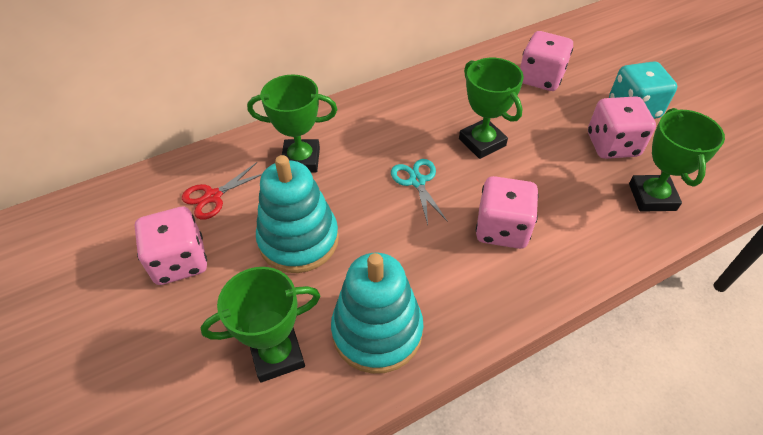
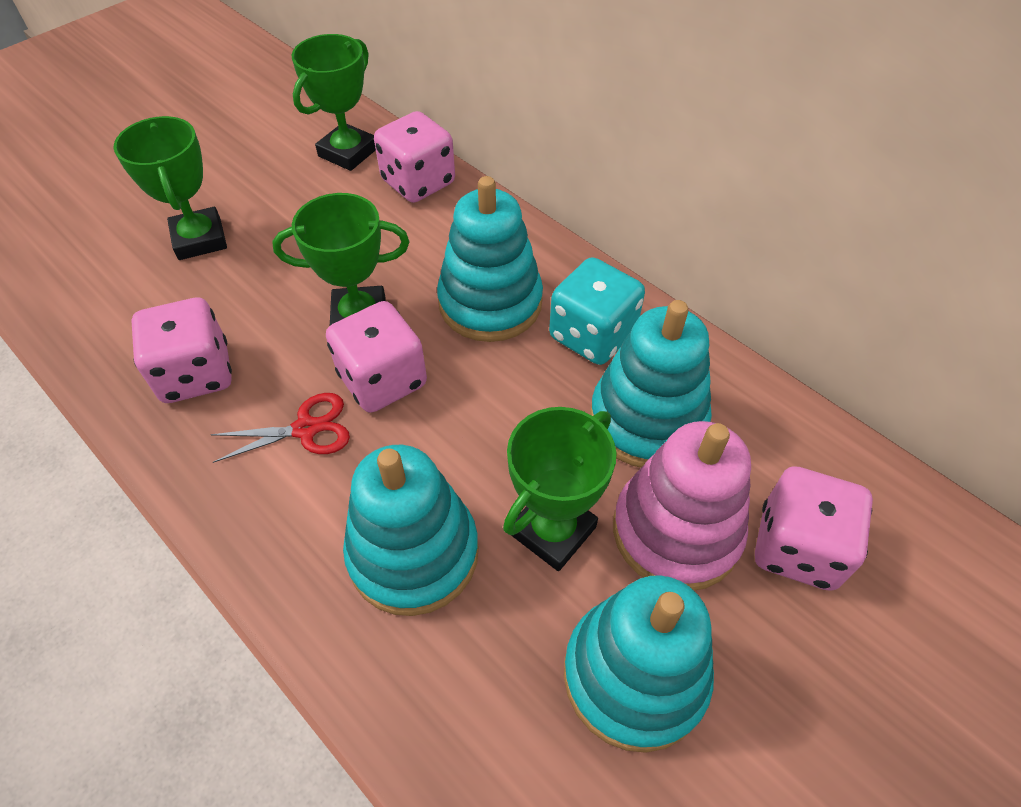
pink stacking toy: 0 -> 1
turquoise scissors: 1 -> 0
turquoise stacking toy: 2 -> 4

